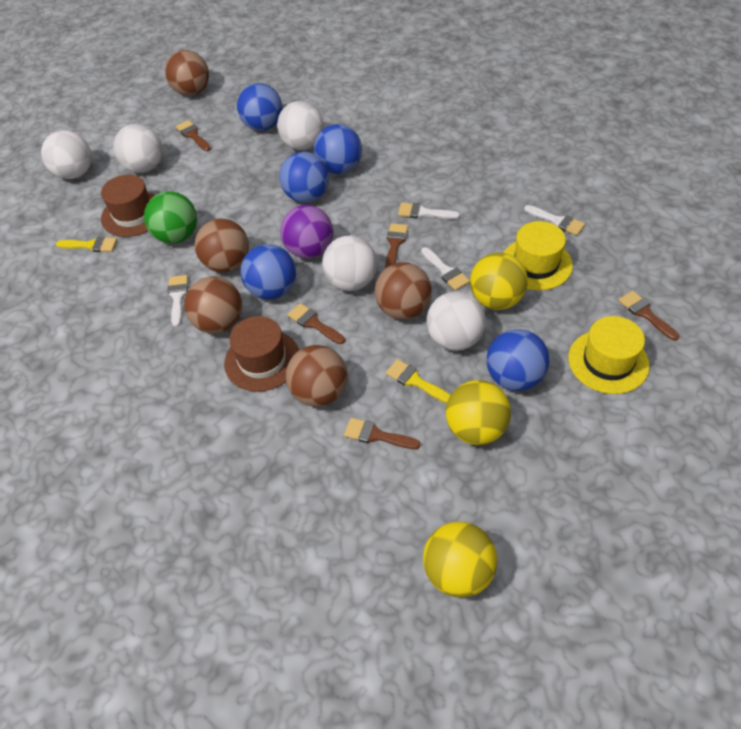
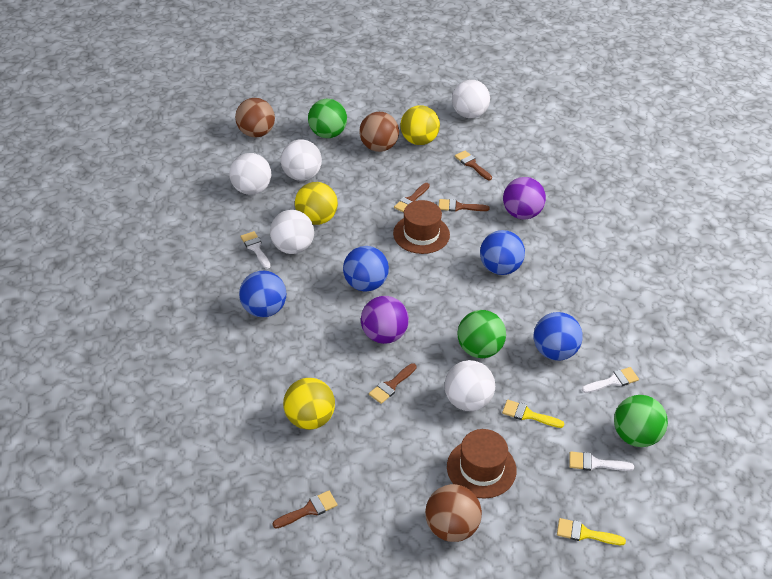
blue ball: 5 -> 4
brown ball: 5 -> 3
green ball: 1 -> 3
purple ball: 1 -> 2
white brush: 4 -> 3
yellow hat: 2 -> 0

